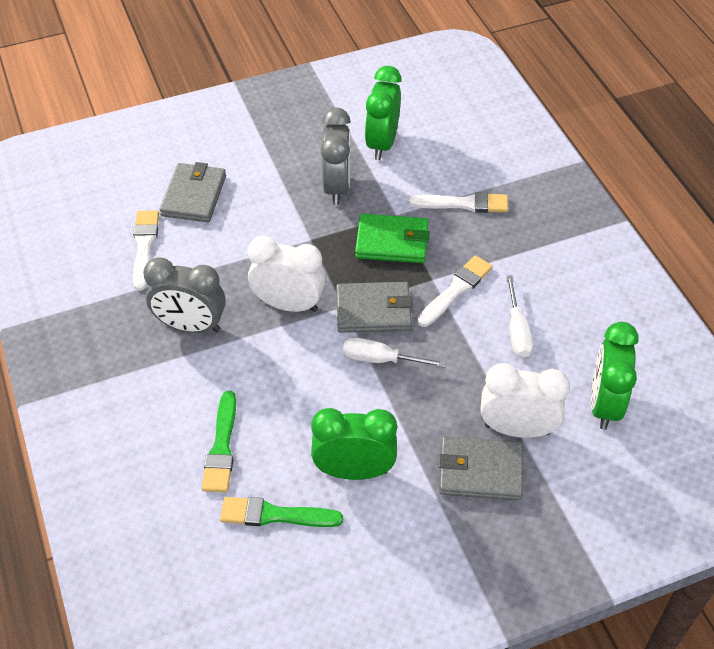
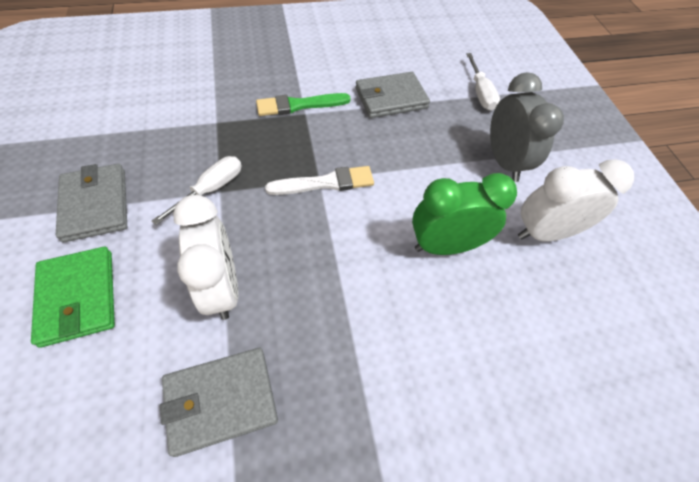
green brush: 2 -> 1
green clock: 3 -> 1
grey clock: 2 -> 1
white brush: 3 -> 1

